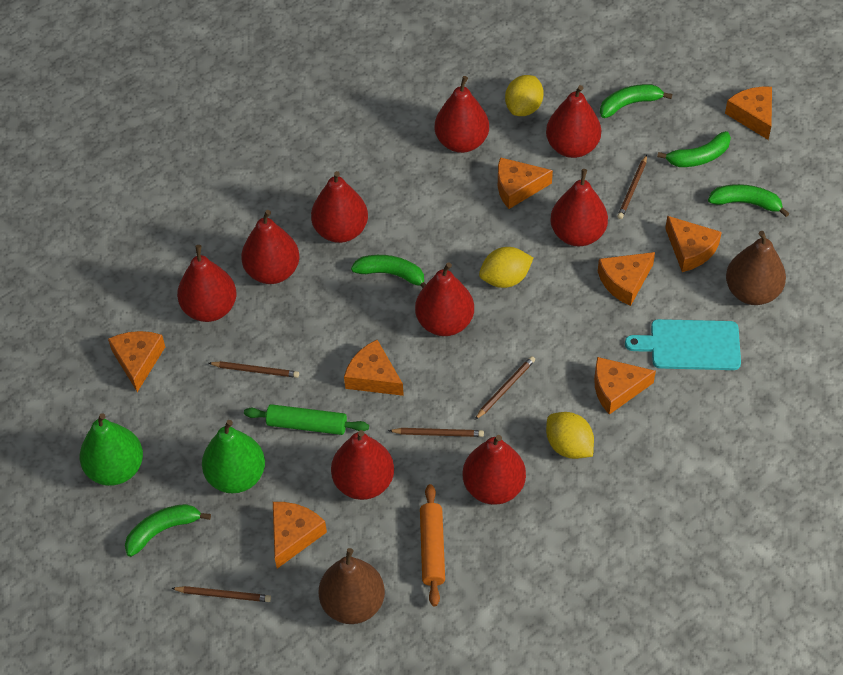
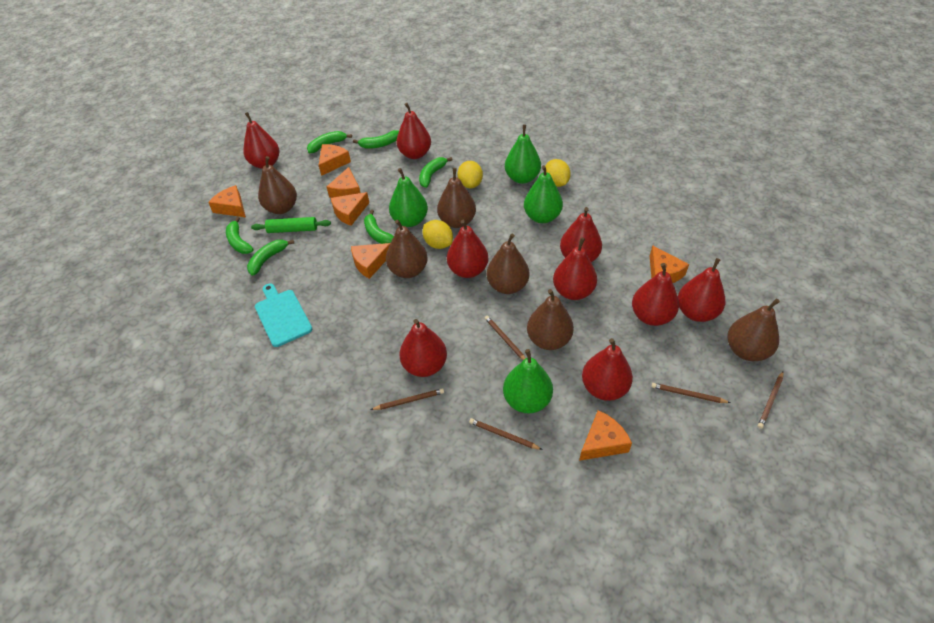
brown pear: 2 -> 6
green banana: 5 -> 6
green pear: 2 -> 4
orange cheese: 8 -> 7
orange rolling pin: 1 -> 0

